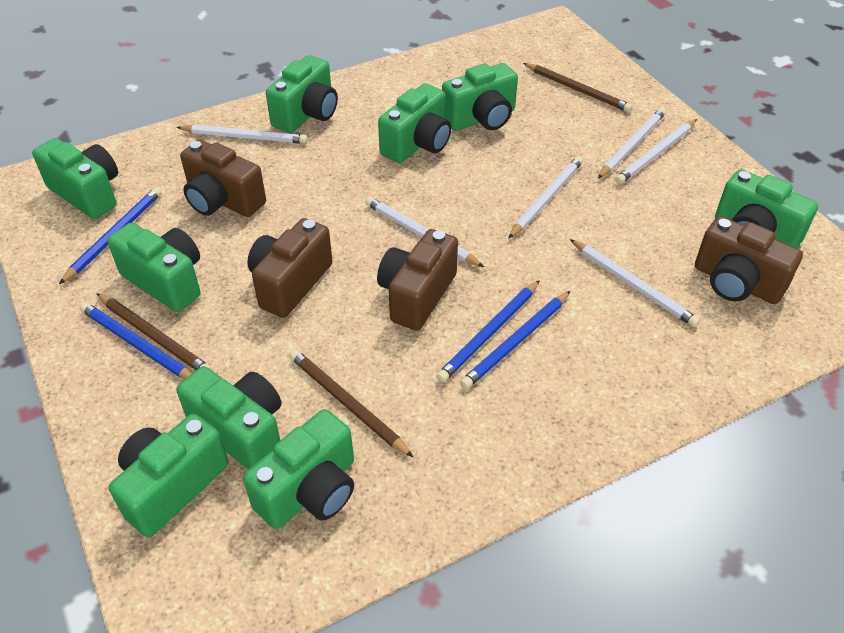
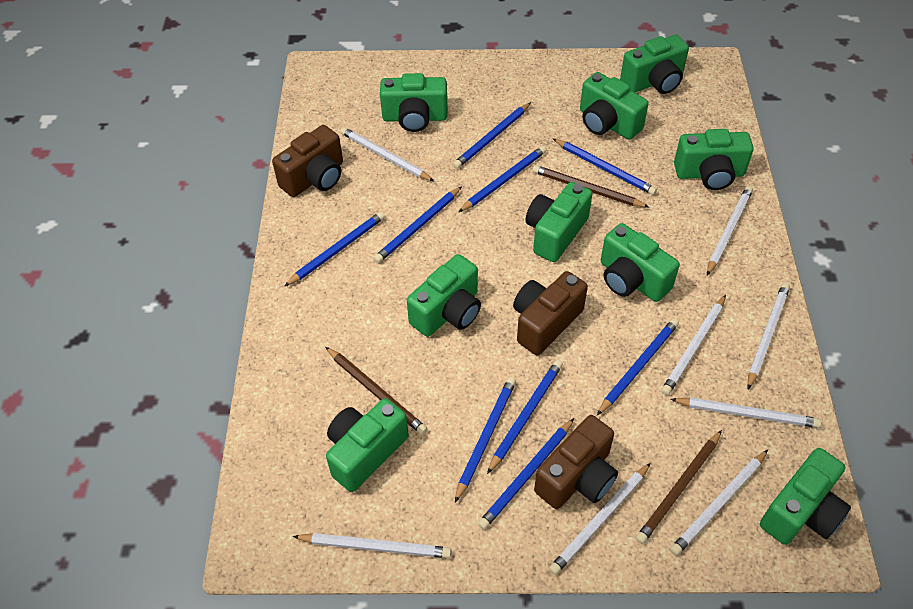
blue pencil: 4 -> 9
brown camera: 4 -> 3
white pencil: 6 -> 8

